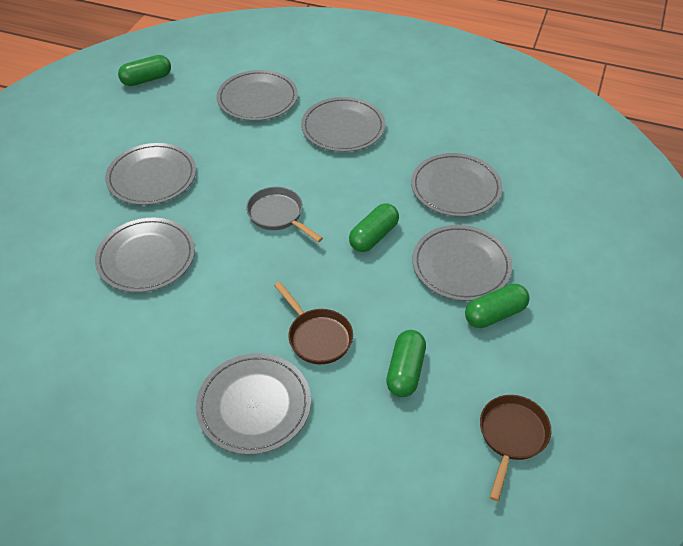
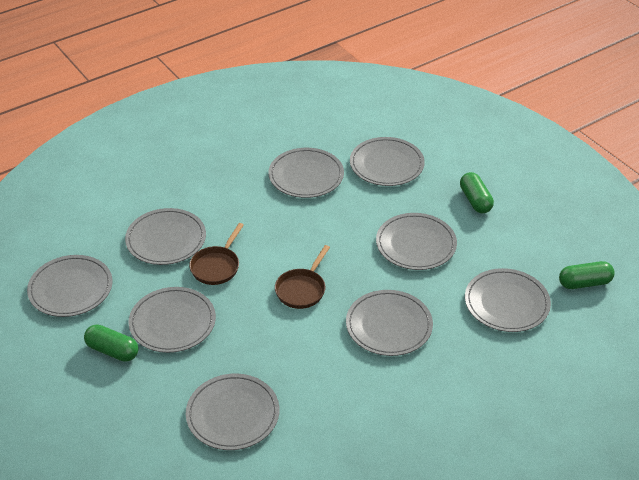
green capsule: 4 -> 3
grey pan: 1 -> 0
grey plate: 7 -> 9

